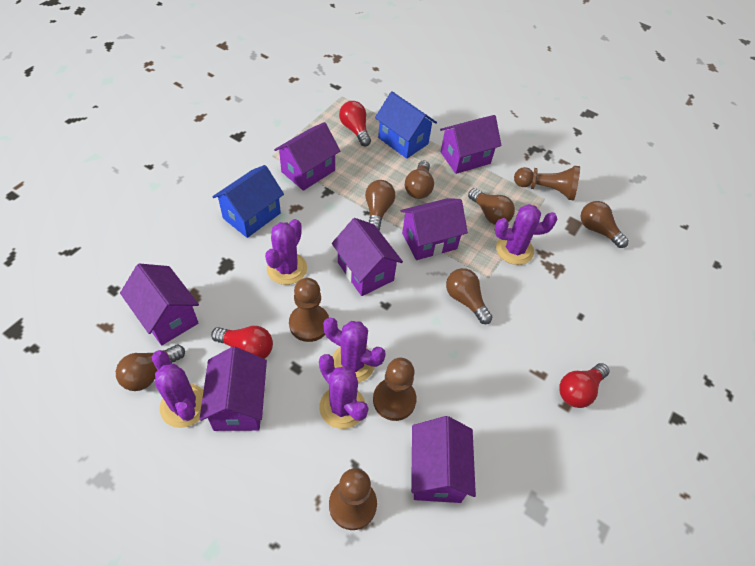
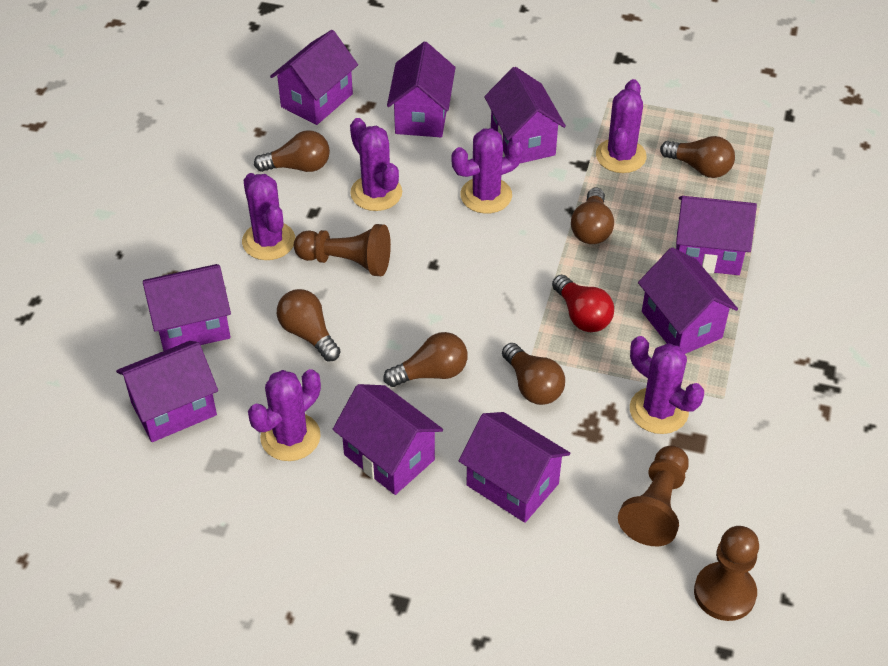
blue house: 2 -> 0
brown pawn: 4 -> 3
purple cactus: 5 -> 6
purple house: 7 -> 9
red light bulb: 3 -> 1

